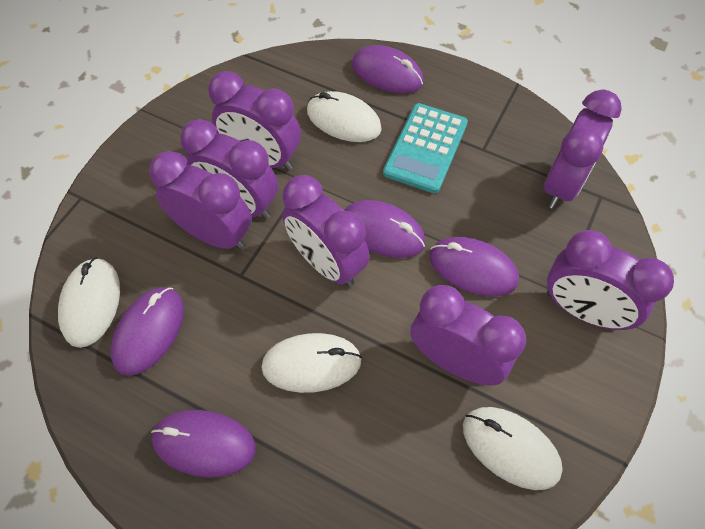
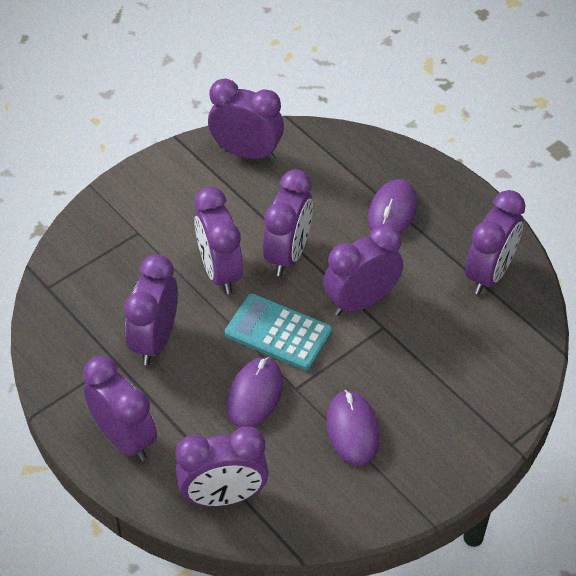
purple clock: 7 -> 8
purple mouse: 5 -> 3
white mouse: 4 -> 0

